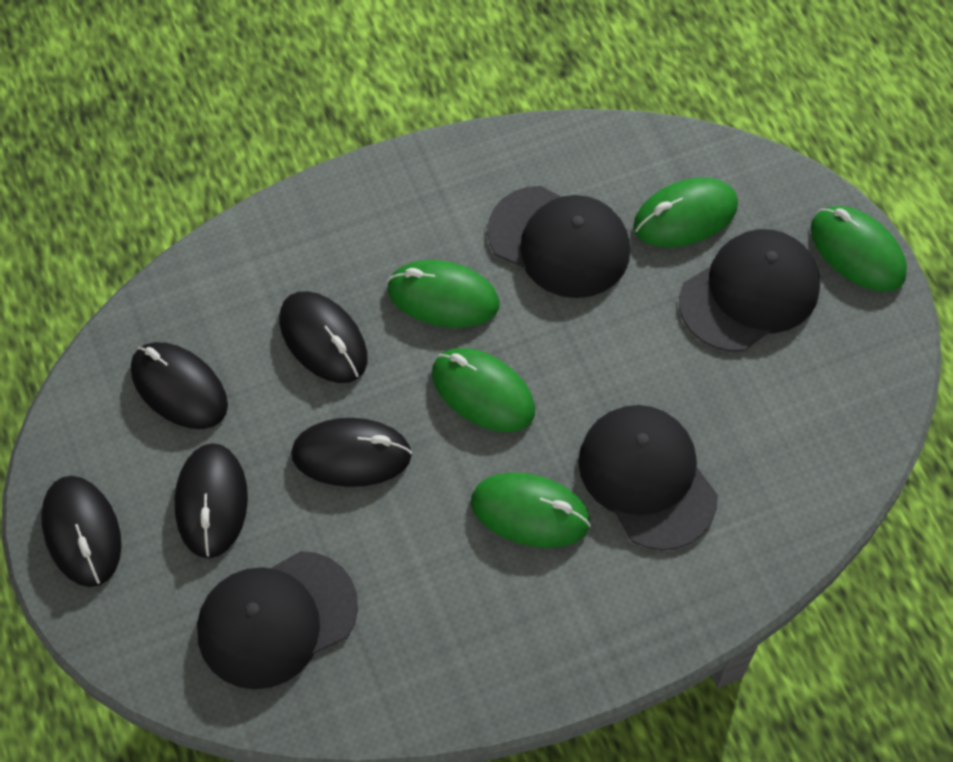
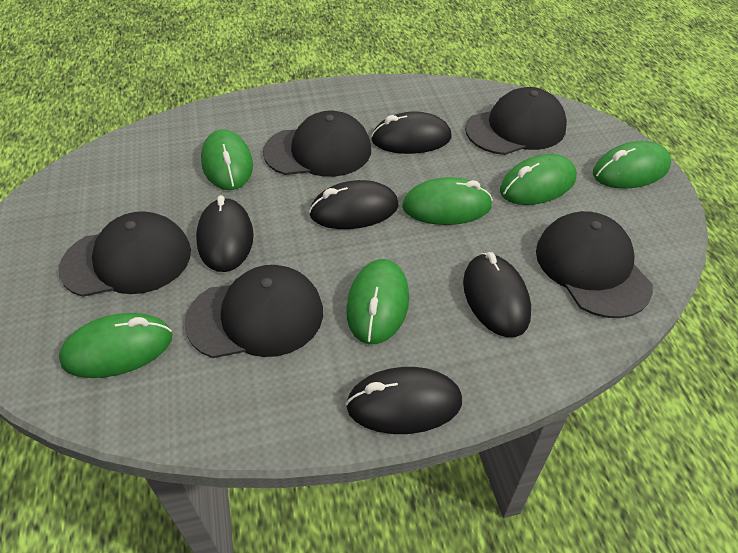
black cap: 4 -> 5
green mouse: 5 -> 6

